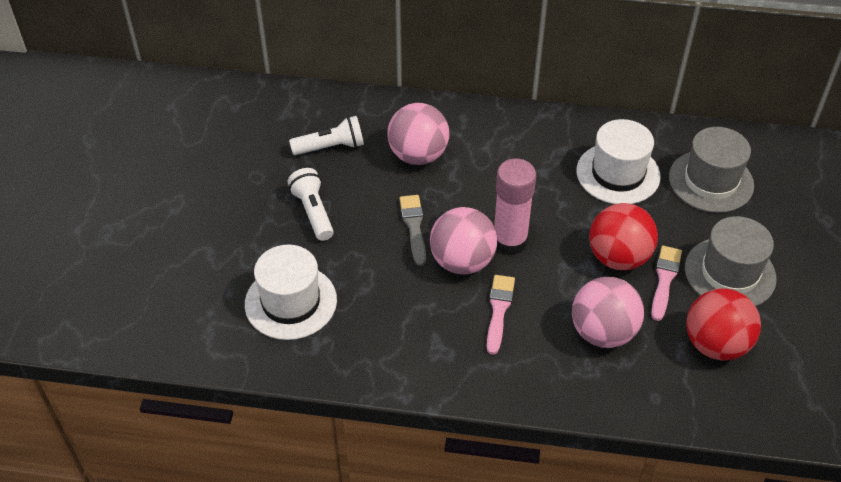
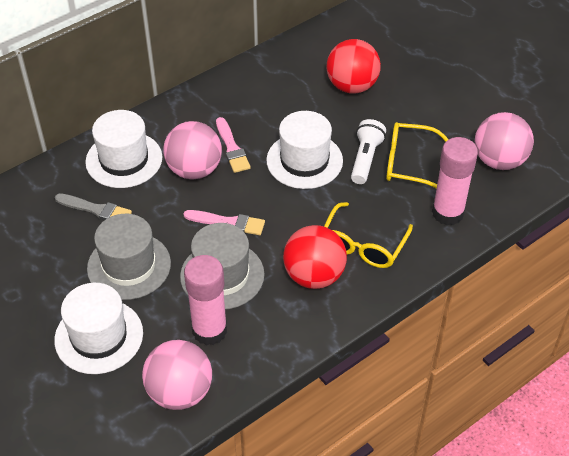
pink glue stick: 1 -> 2
white flashlight: 2 -> 1
white hat: 2 -> 3
yellow glasses: 0 -> 2

